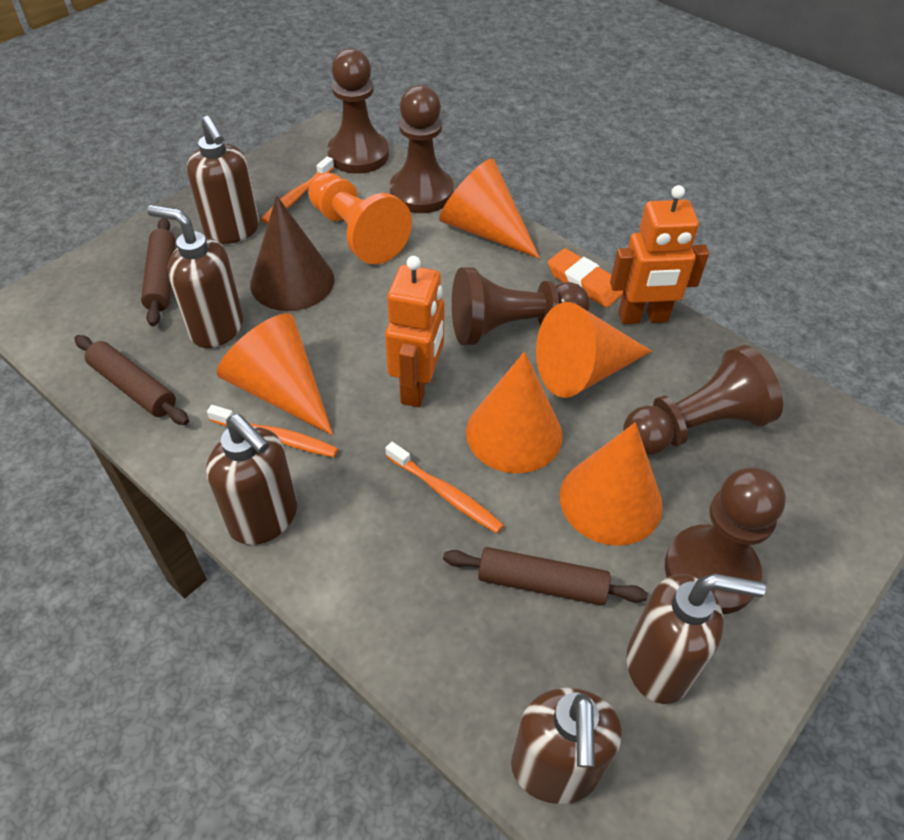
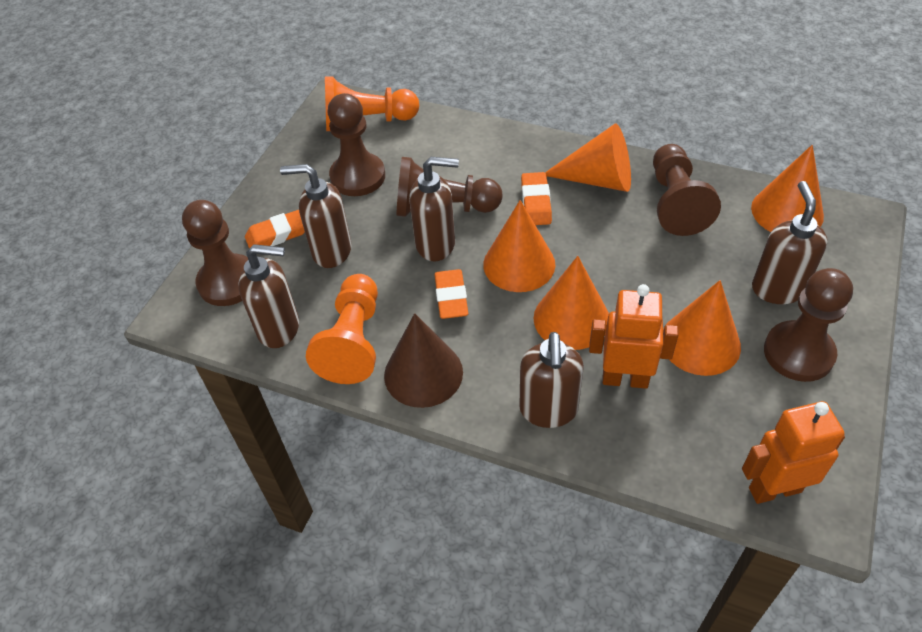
brown rolling pin: 3 -> 0
orange eraser: 1 -> 3
orange pawn: 1 -> 2
orange toothbrush: 3 -> 0

